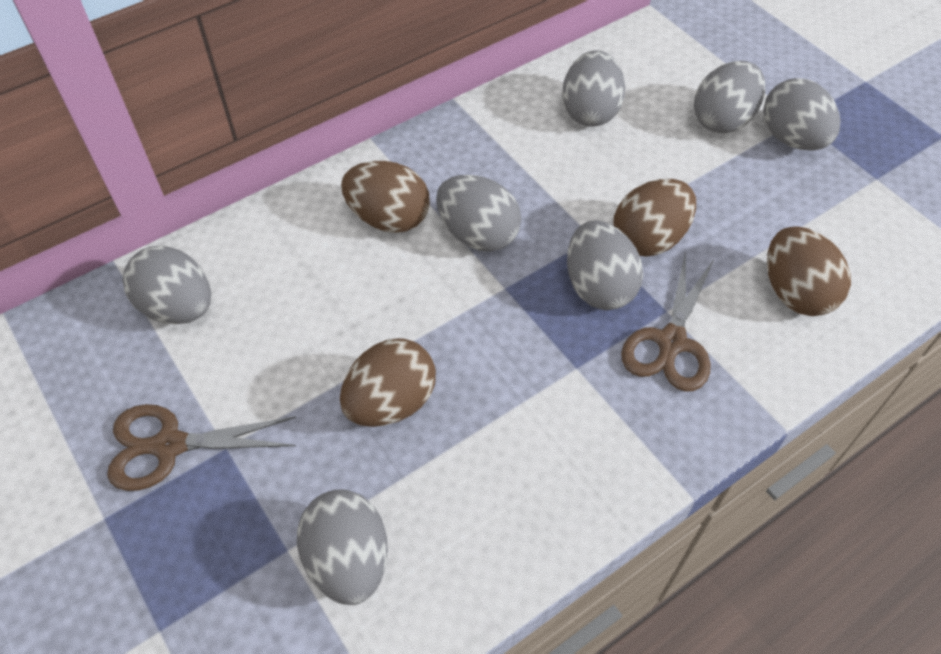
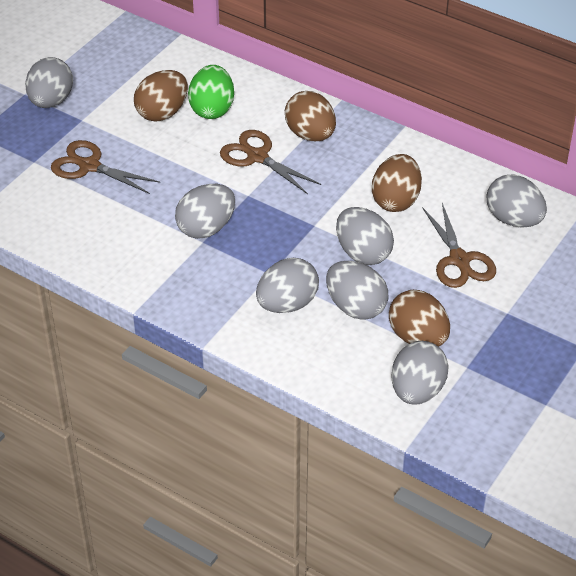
brown scissors: 2 -> 3
green egg: 0 -> 1

